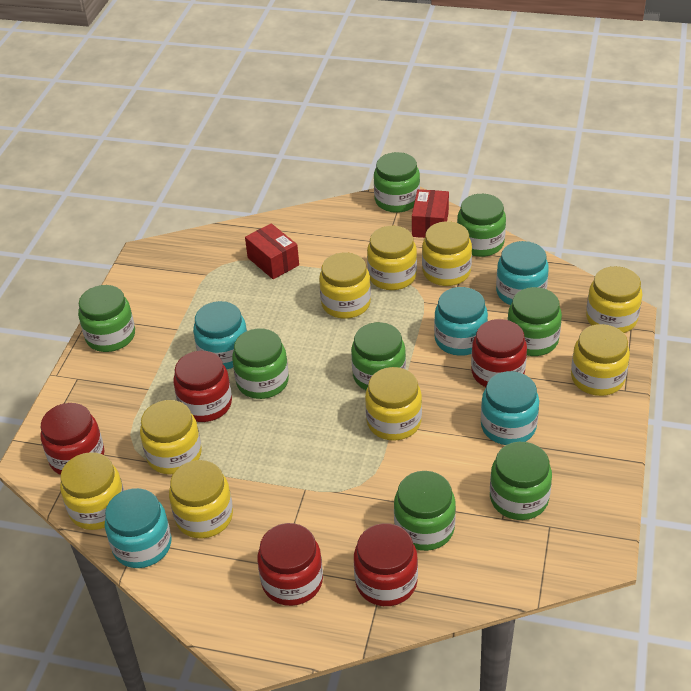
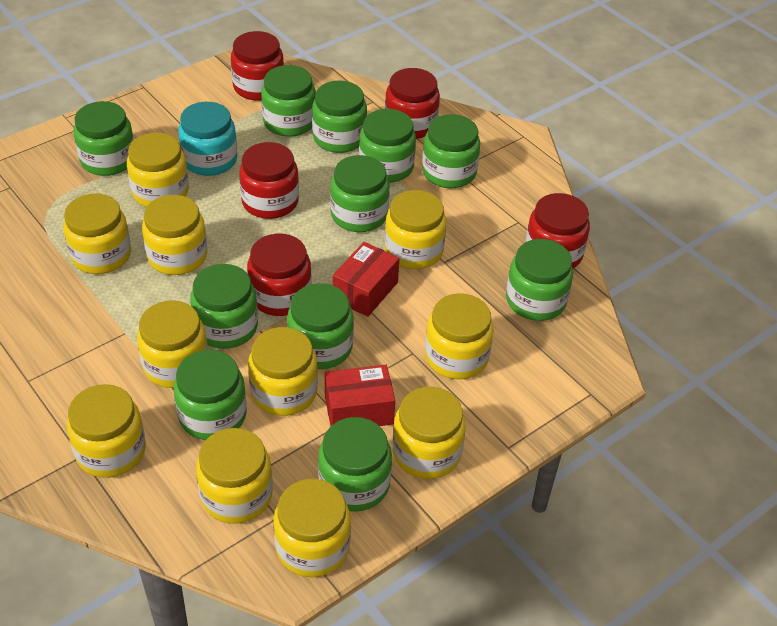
green jar: 8 -> 11
turquoise jar: 5 -> 1
yellow jar: 9 -> 11

